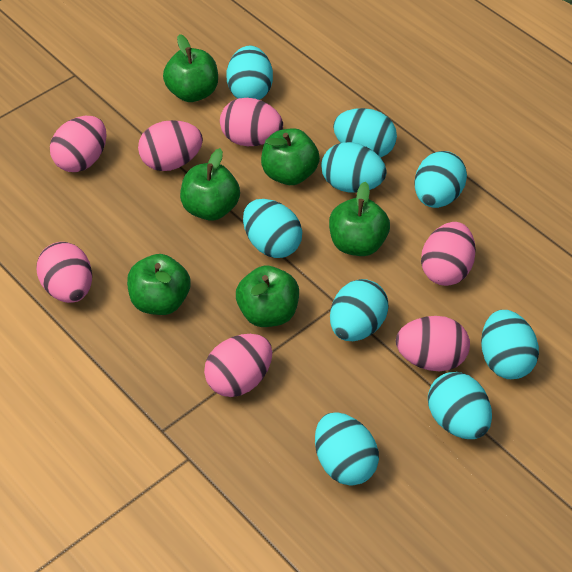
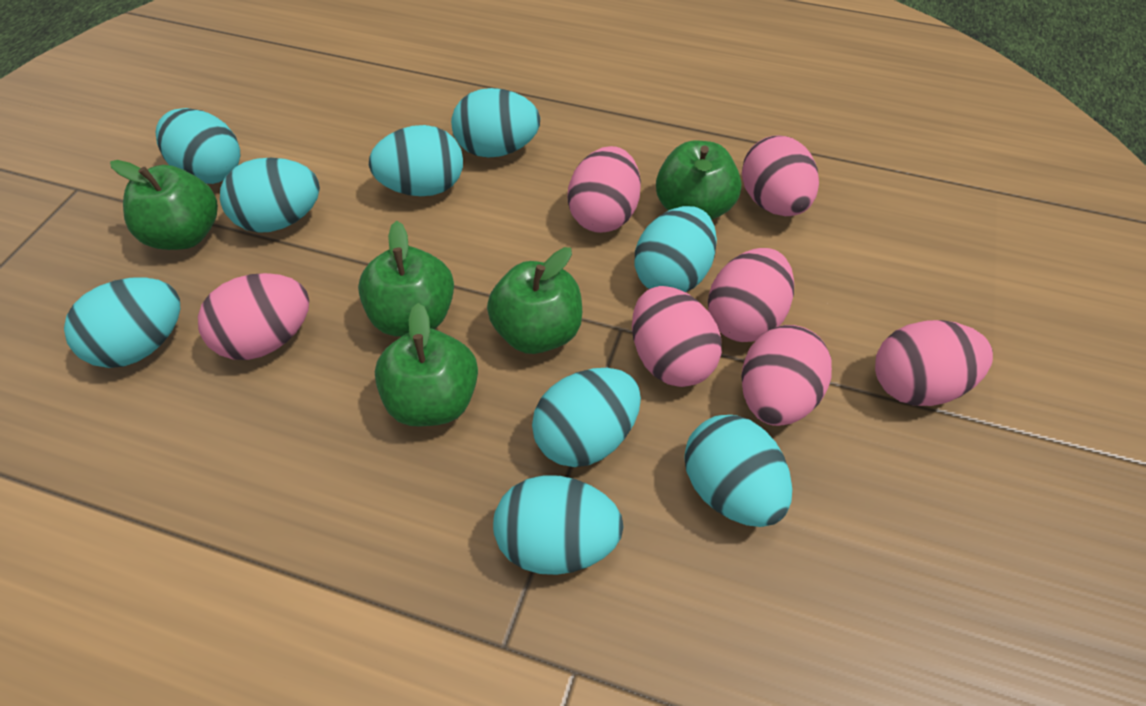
green apple: 6 -> 5

